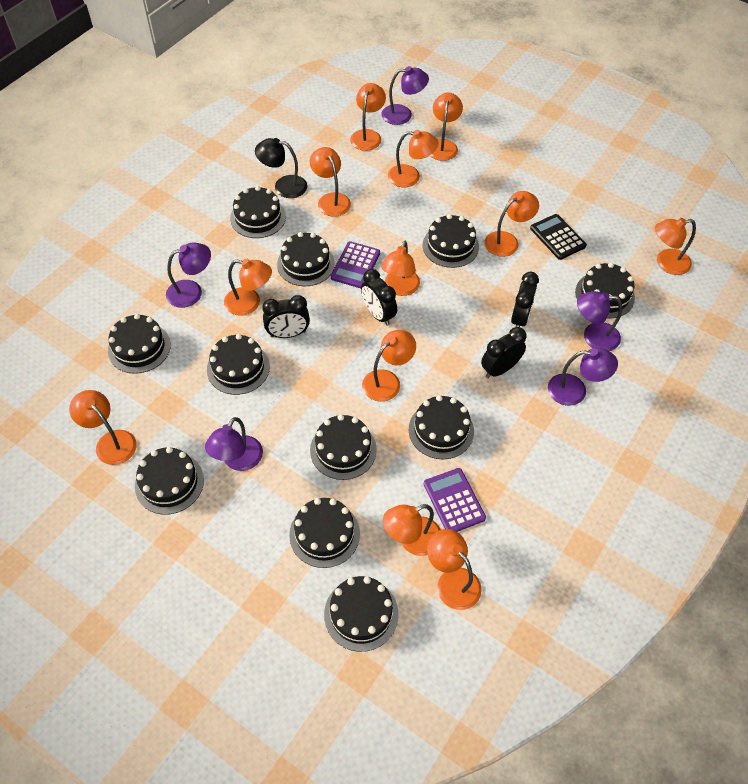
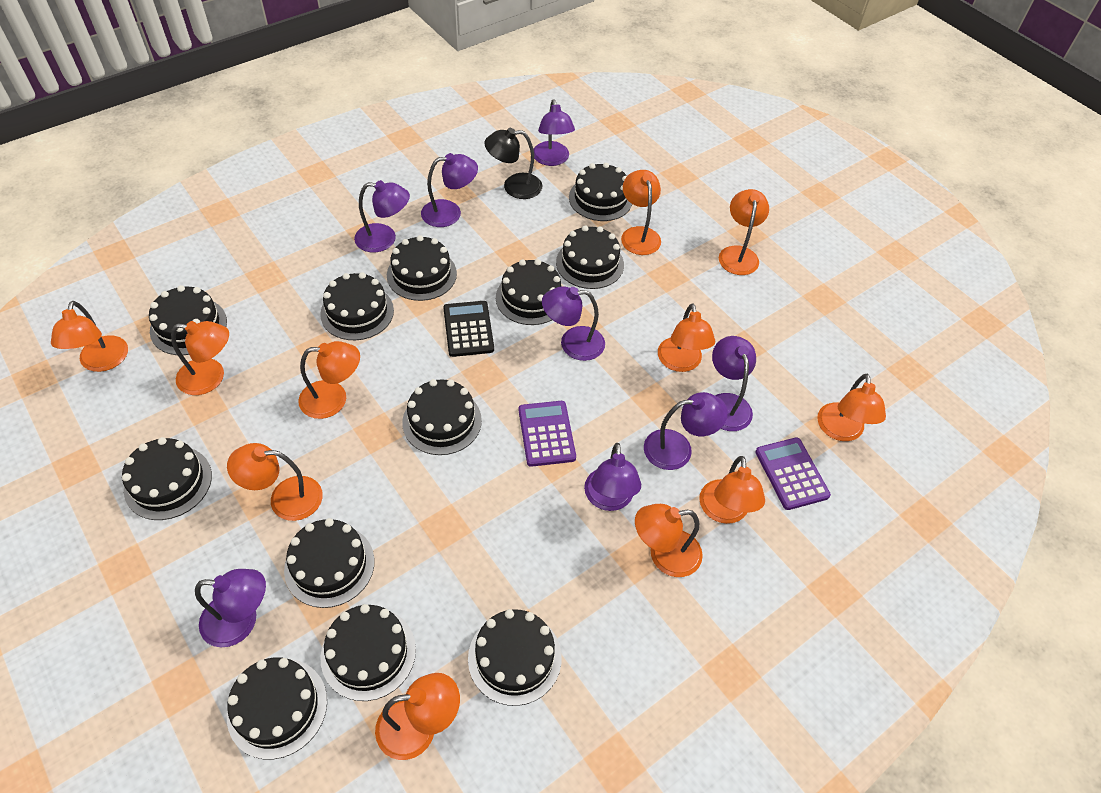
black cake: 11 -> 12
black clock: 4 -> 0
orange lamp: 12 -> 11
purple lamp: 5 -> 8

